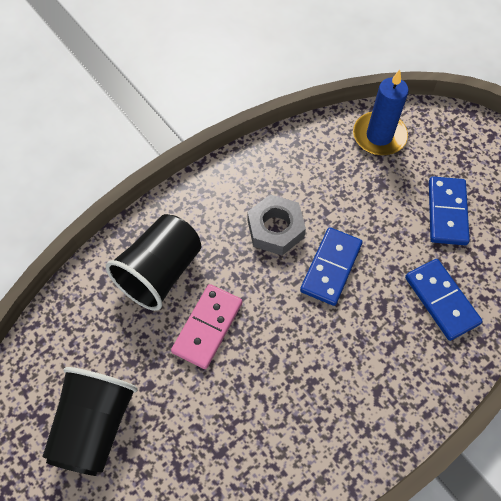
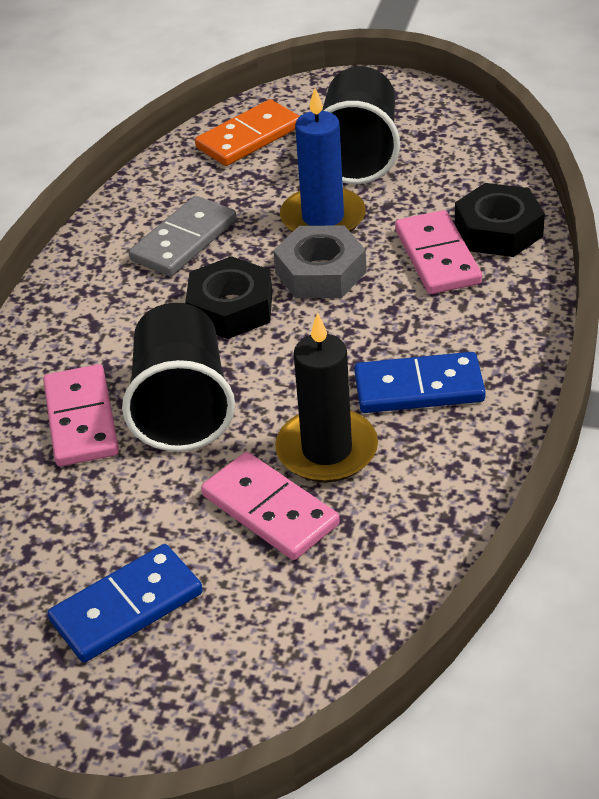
black candle: 0 -> 1
black nut: 0 -> 2
blue domino: 3 -> 2
grey domino: 0 -> 1
orange domino: 0 -> 1
pink domino: 1 -> 3

